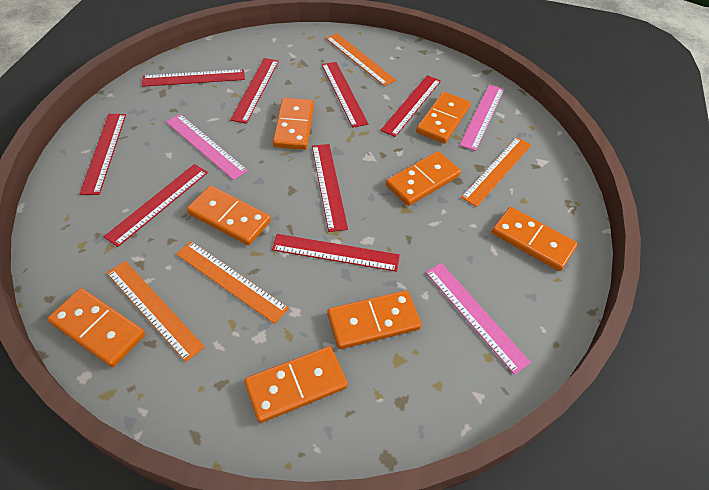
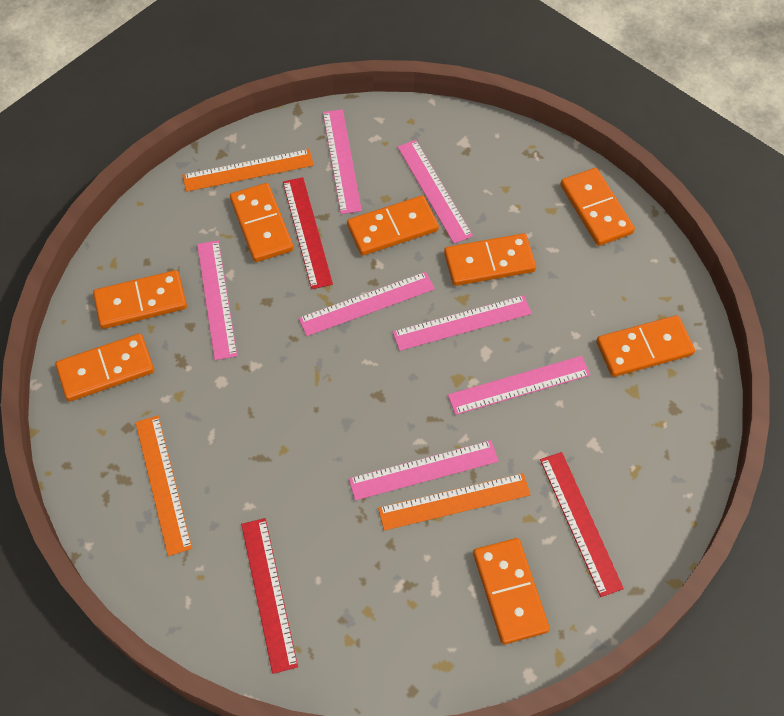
orange ruler: 4 -> 3
pink ruler: 3 -> 7
red ruler: 8 -> 3

